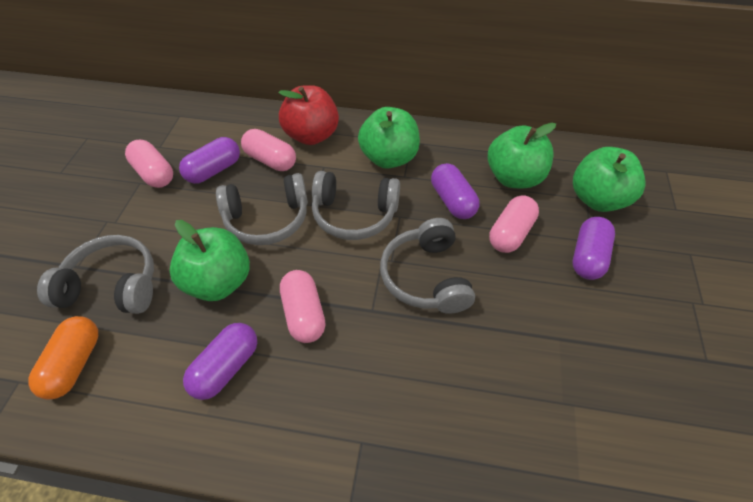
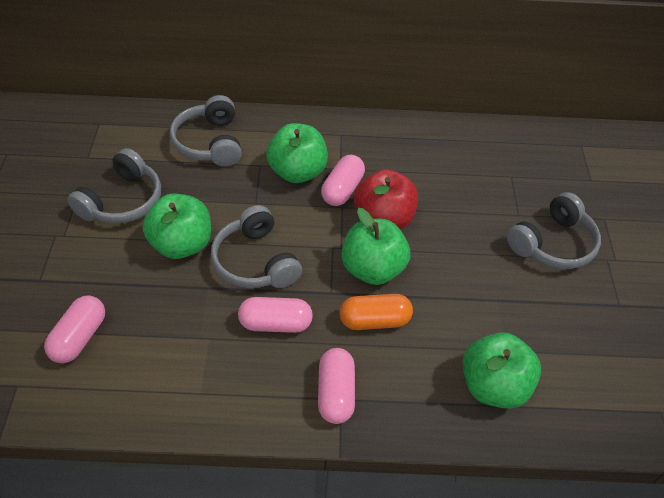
purple capsule: 4 -> 0

